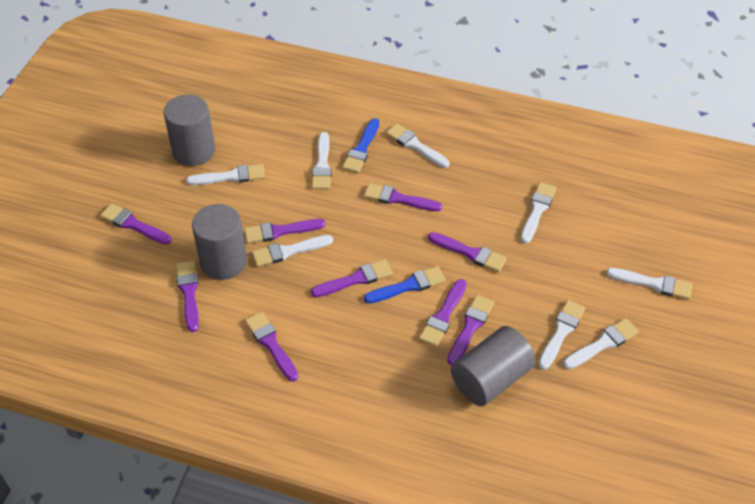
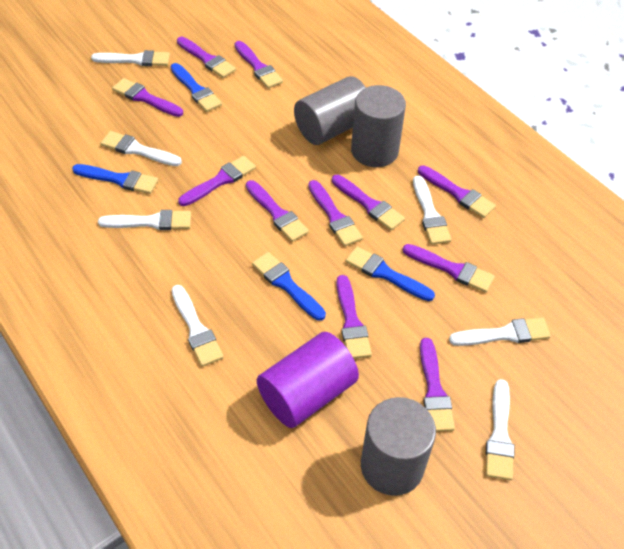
blue brush: 2 -> 4
purple brush: 9 -> 11
purple cylinder: 0 -> 1
white brush: 8 -> 7

